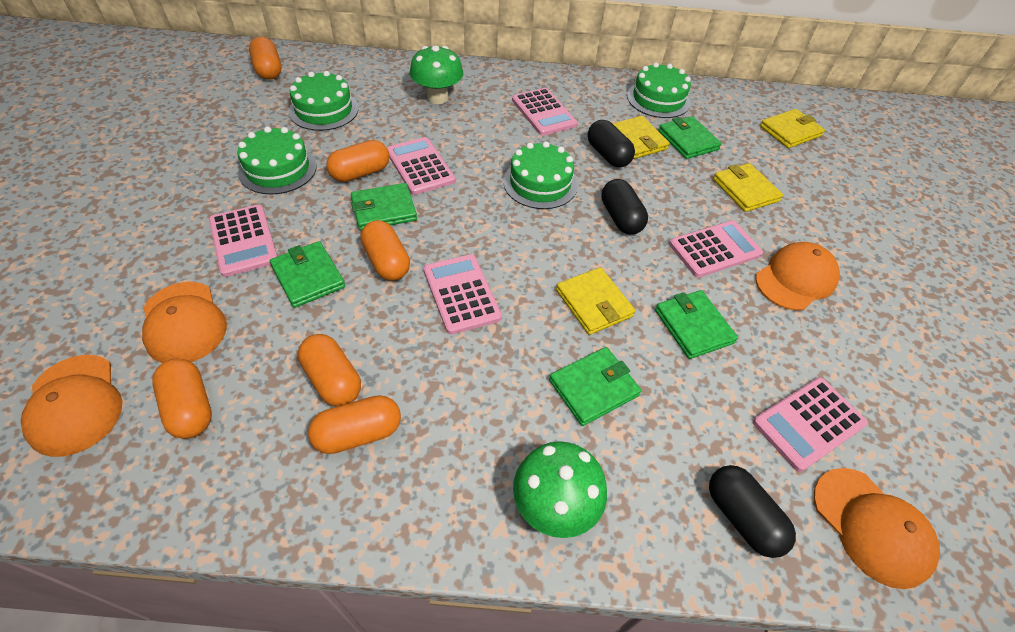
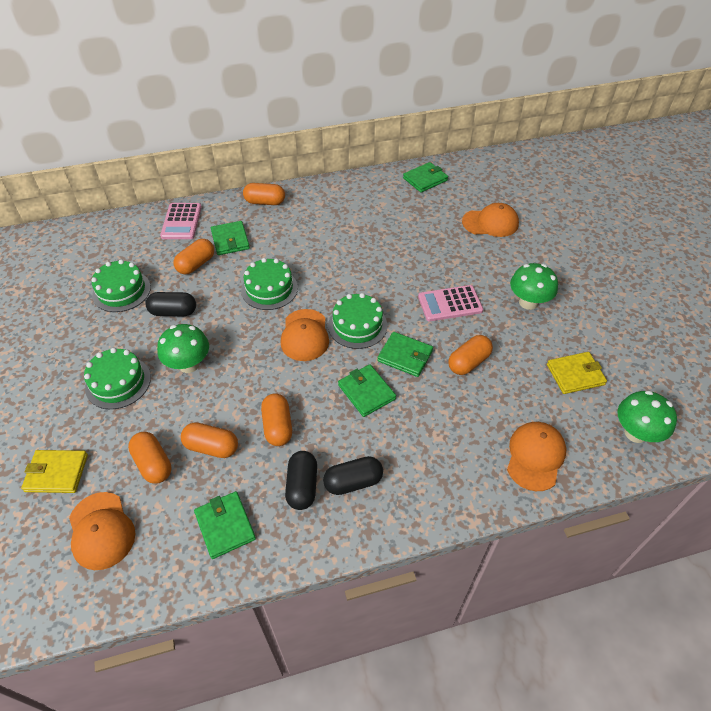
green mushroom: 2 -> 3
pink calculator: 6 -> 2
yellow wallet: 4 -> 2

